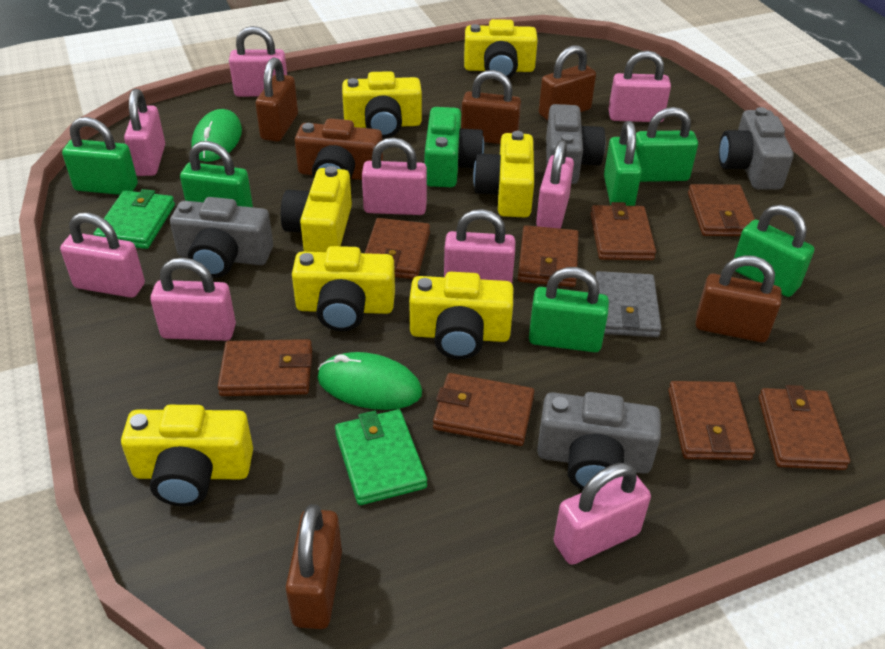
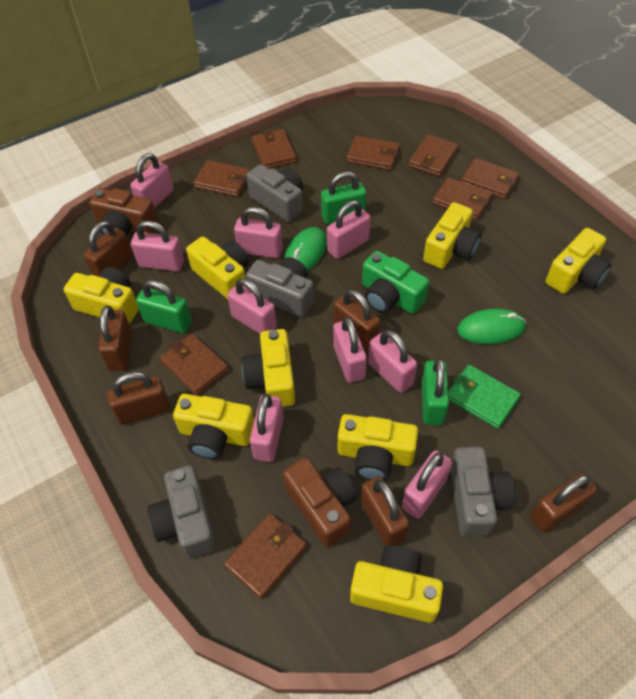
brown camera: 1 -> 2
brown padlock: 5 -> 6
green padlock: 6 -> 3
green wallet: 2 -> 1
grey wallet: 1 -> 0
yellow camera: 7 -> 8

